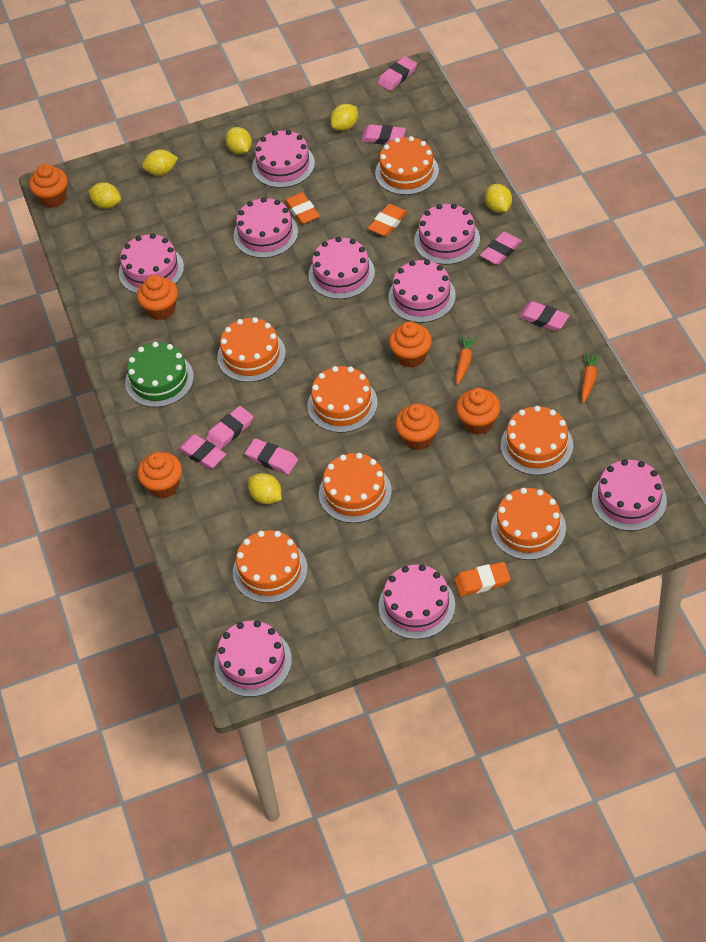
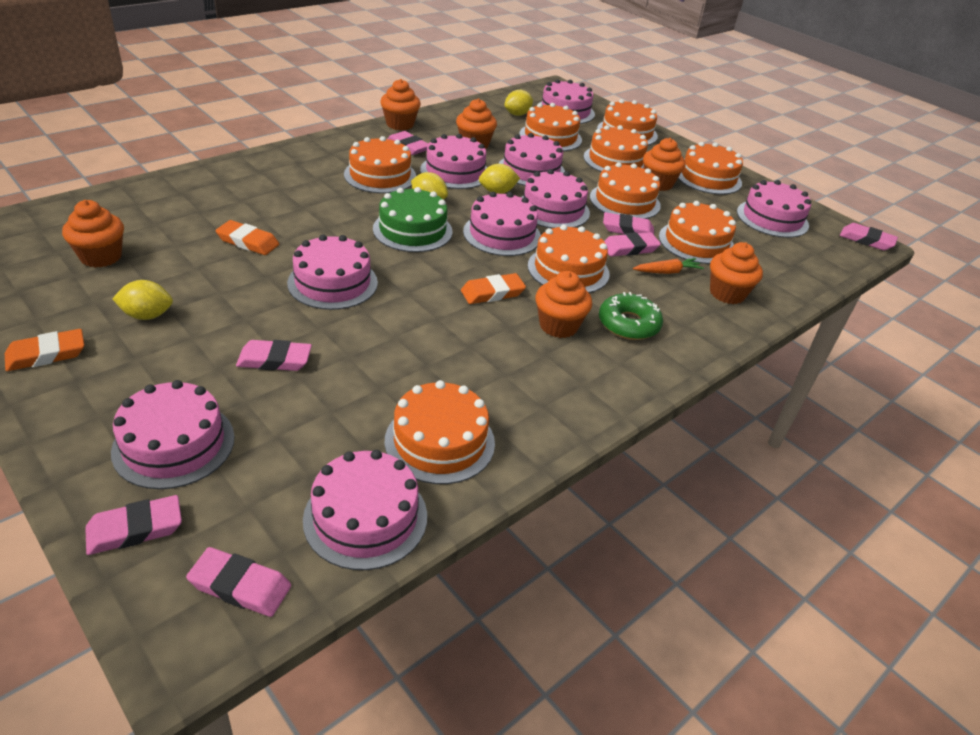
green donut: 0 -> 1
orange cake: 7 -> 9
orange carrot: 2 -> 1
yellow lemon: 6 -> 4

